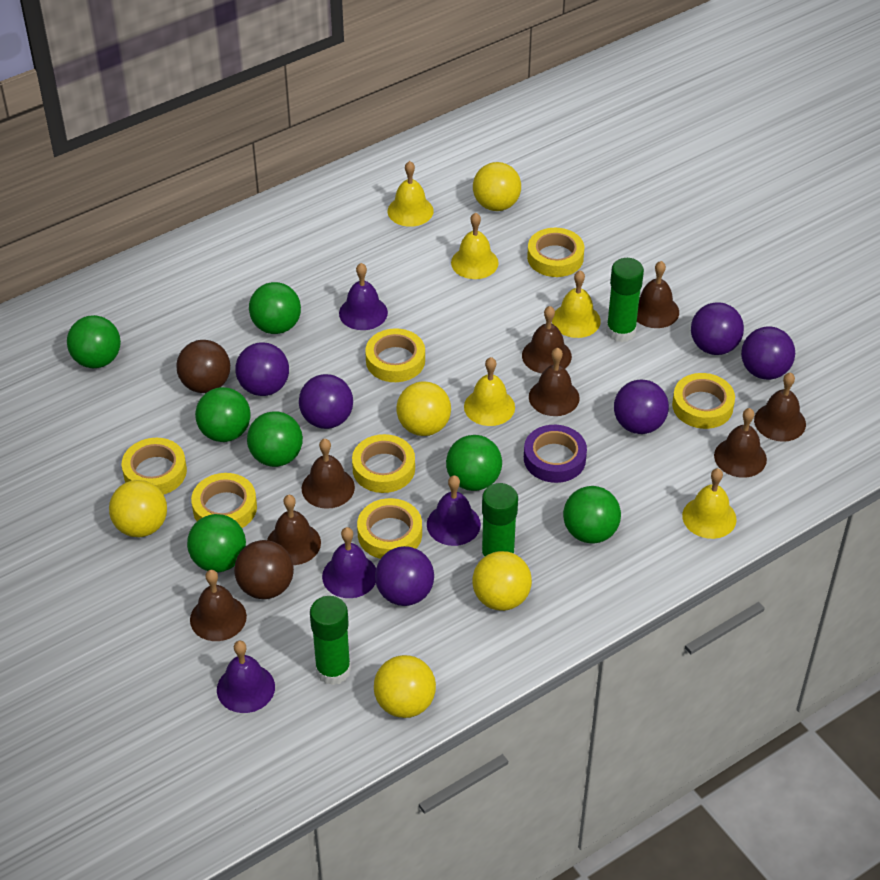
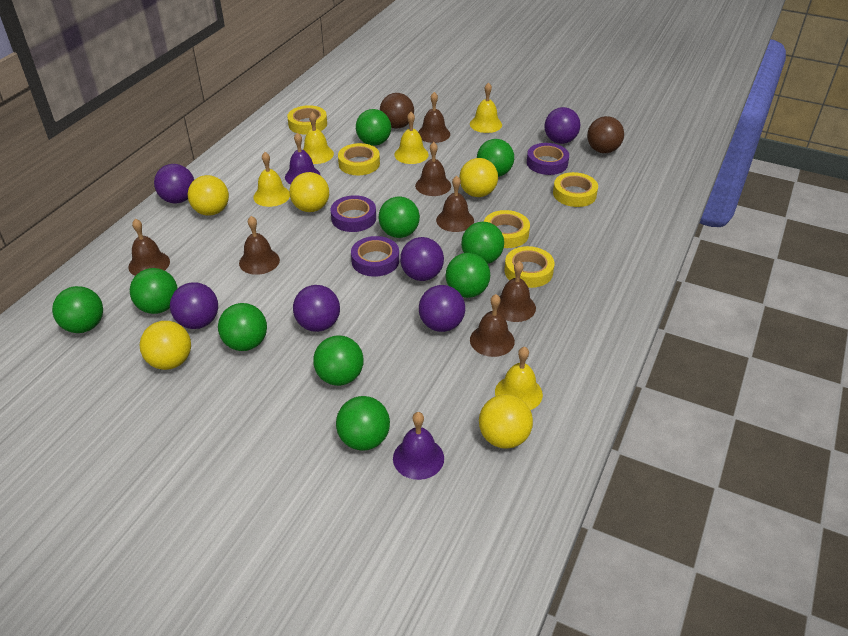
brown bell: 8 -> 7
green ball: 7 -> 10
green glue stick: 3 -> 0
purple bell: 4 -> 2
purple tape: 1 -> 3
yellow tape: 7 -> 5

